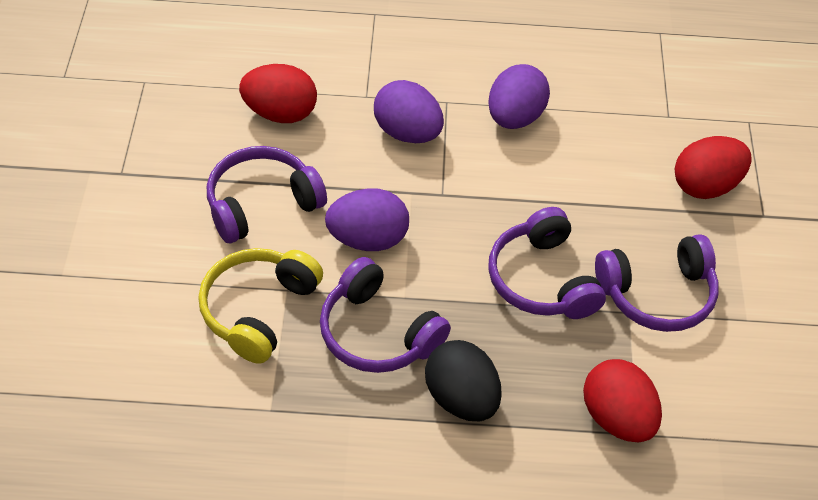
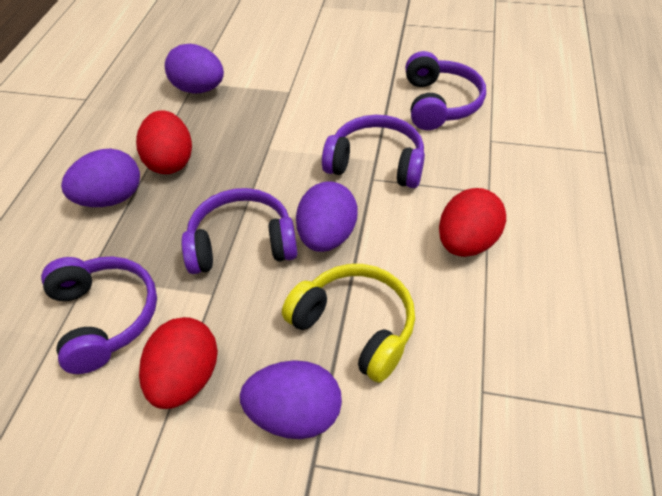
black egg: 1 -> 0
purple egg: 3 -> 4

